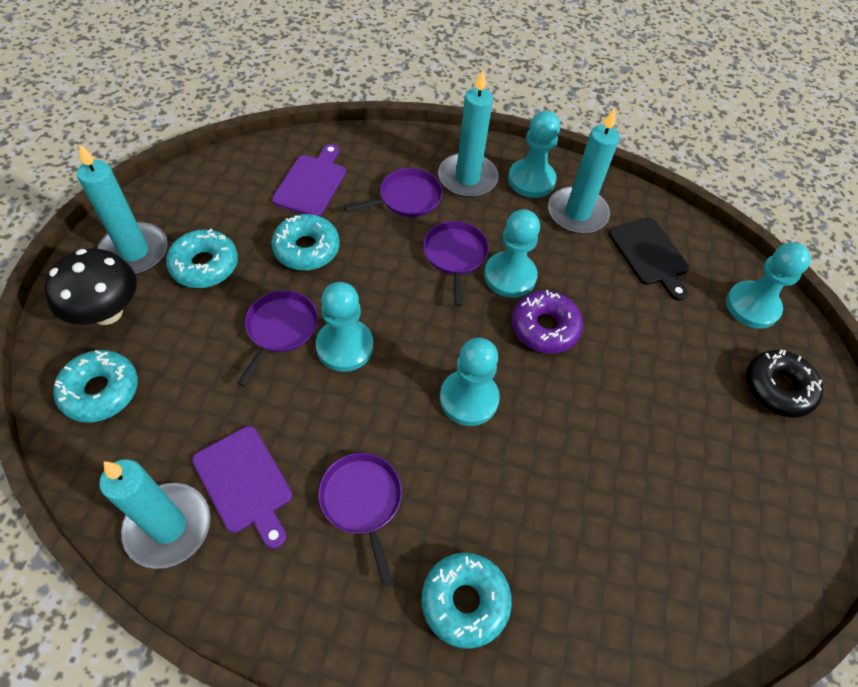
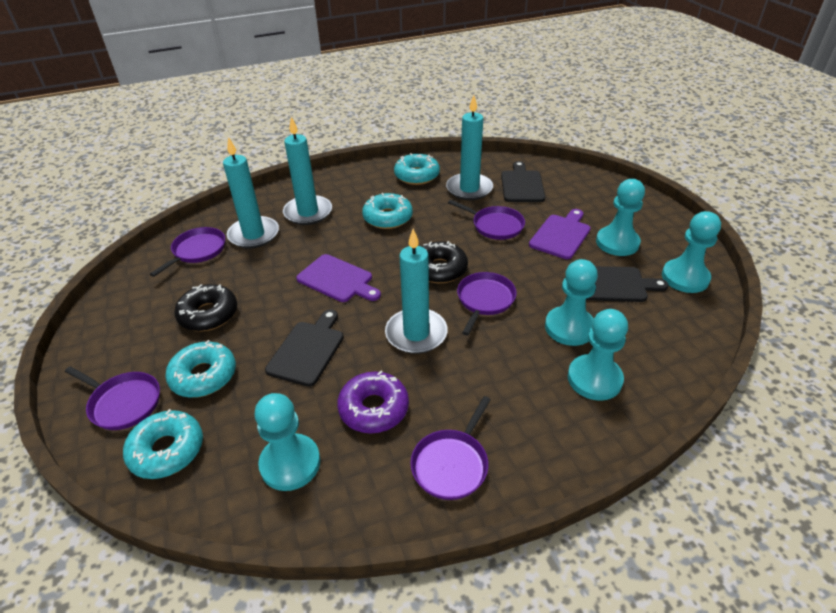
black cutting board: 1 -> 3
black donut: 1 -> 2
black mushroom: 1 -> 0
purple pan: 4 -> 5

